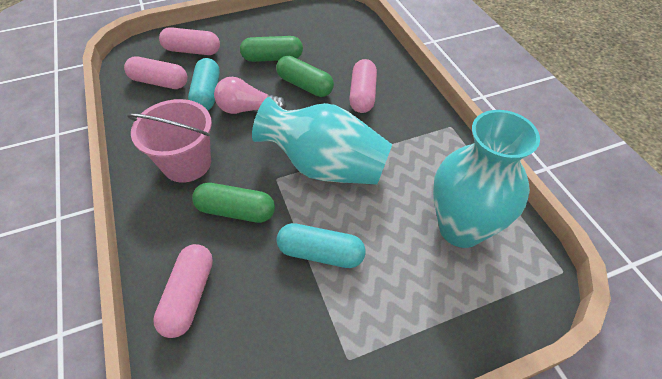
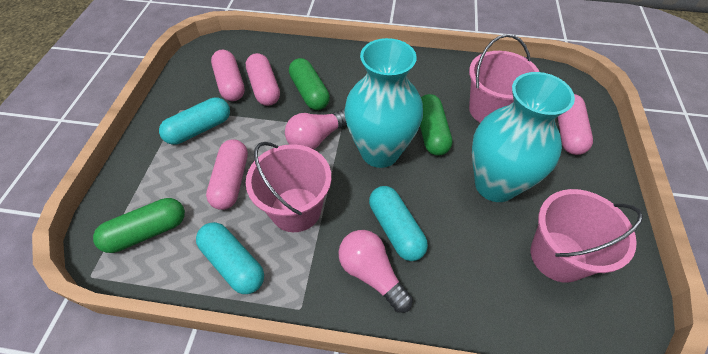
pink bucket: 1 -> 3
pink light bulb: 1 -> 2
turquoise capsule: 2 -> 3

